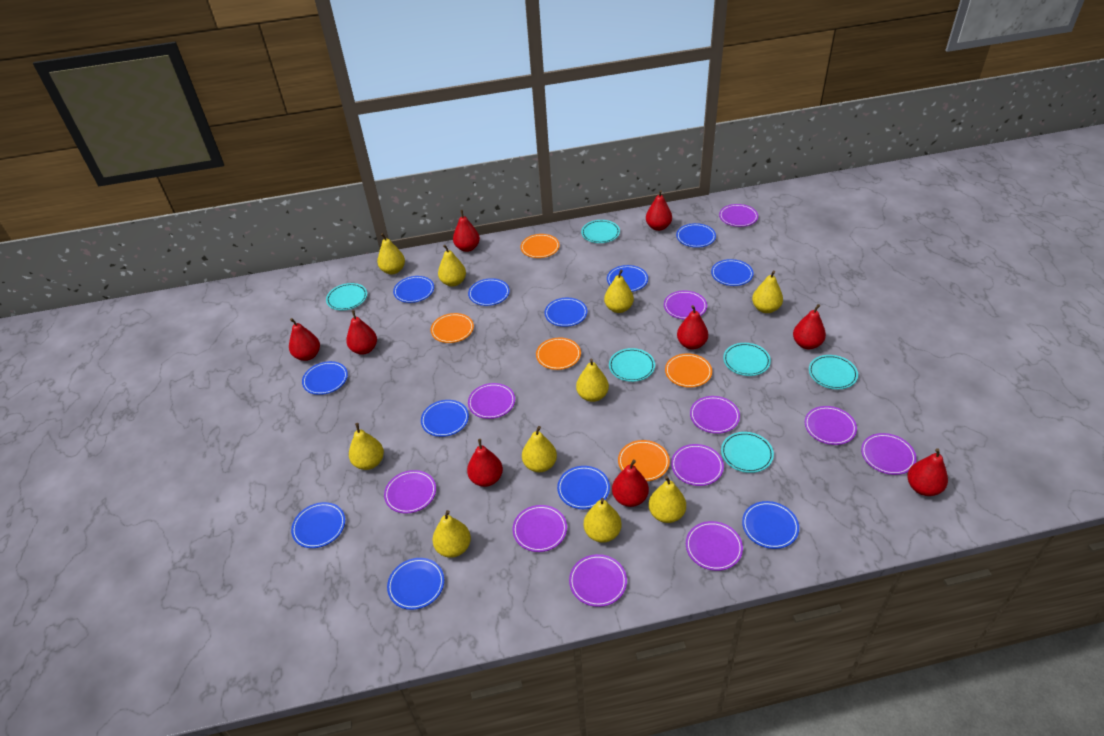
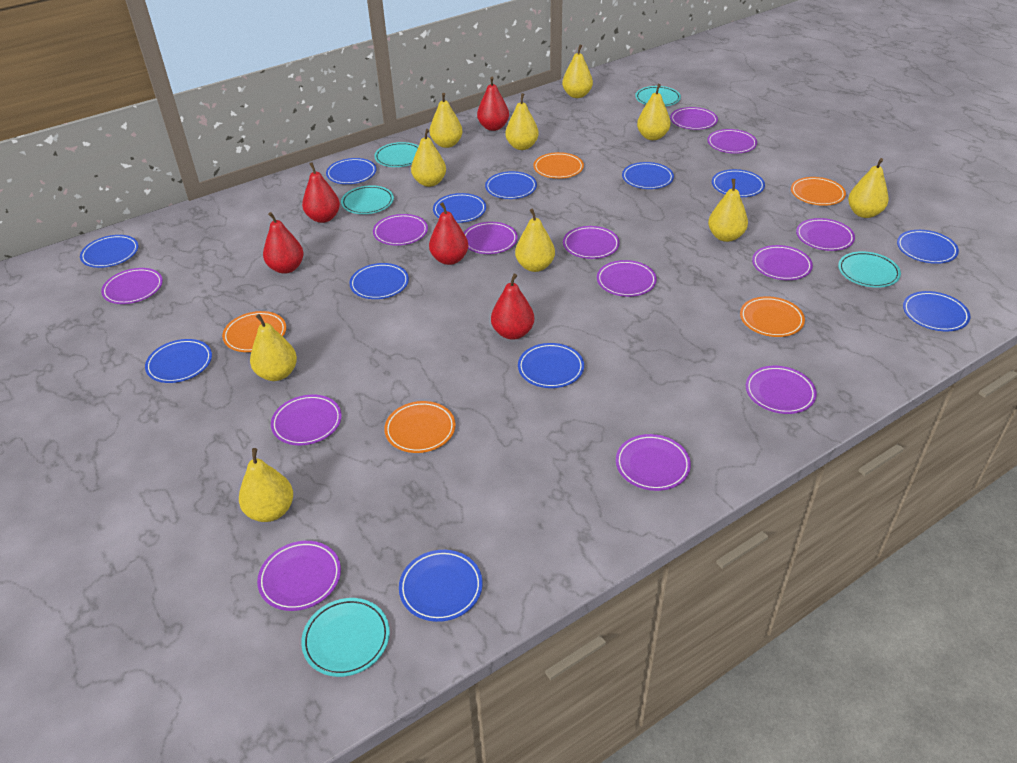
purple plate: 11 -> 13
red pear: 9 -> 5
turquoise plate: 6 -> 5

